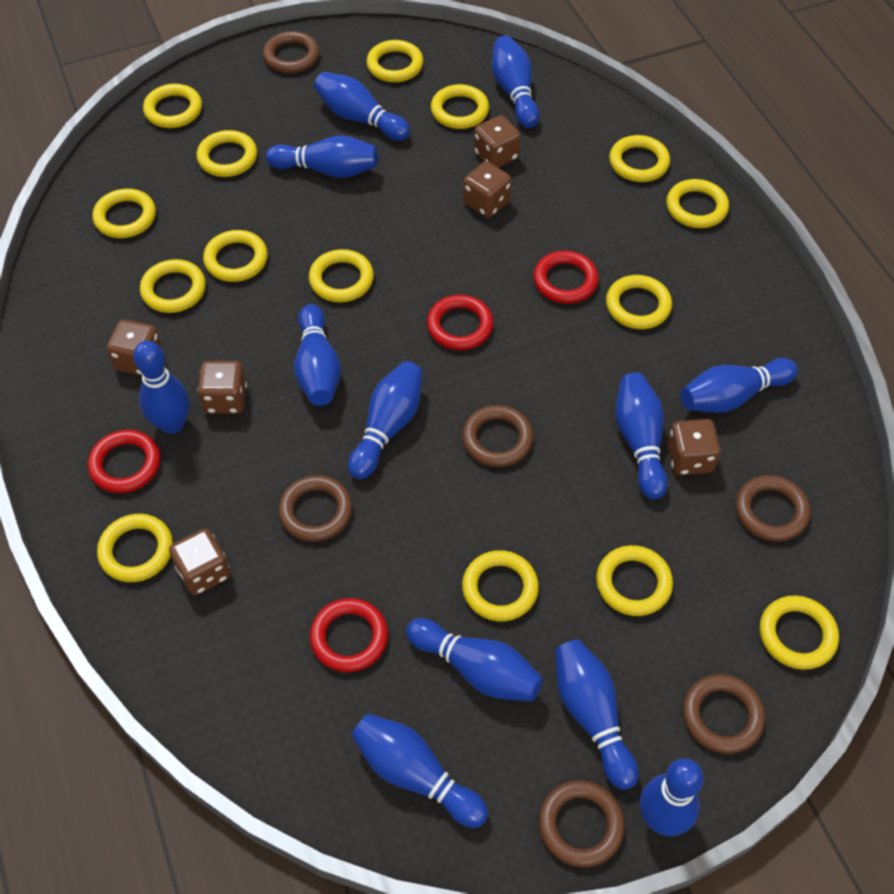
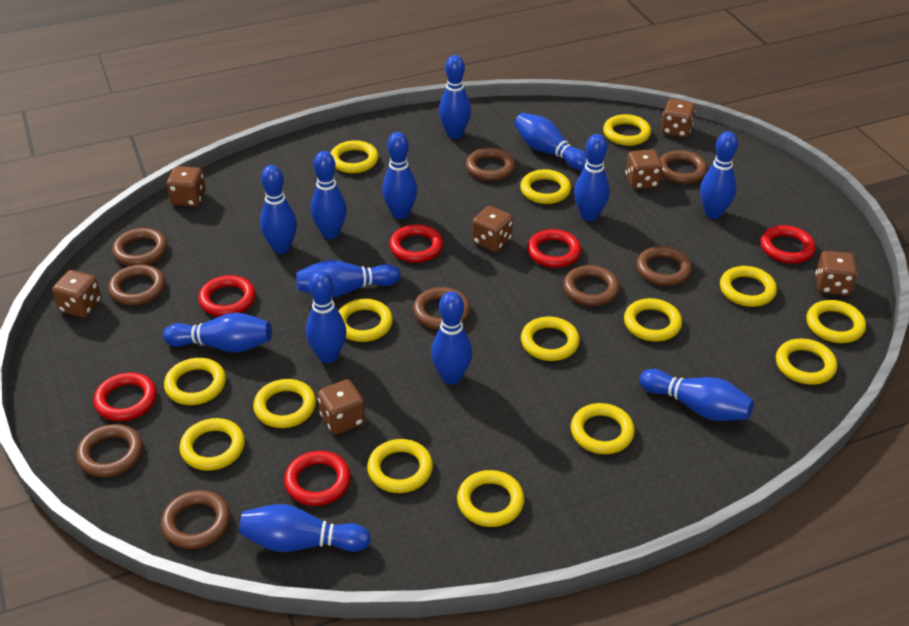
blue bowling pin: 12 -> 13
brown dice: 6 -> 7
brown ring: 6 -> 9
red ring: 4 -> 6

